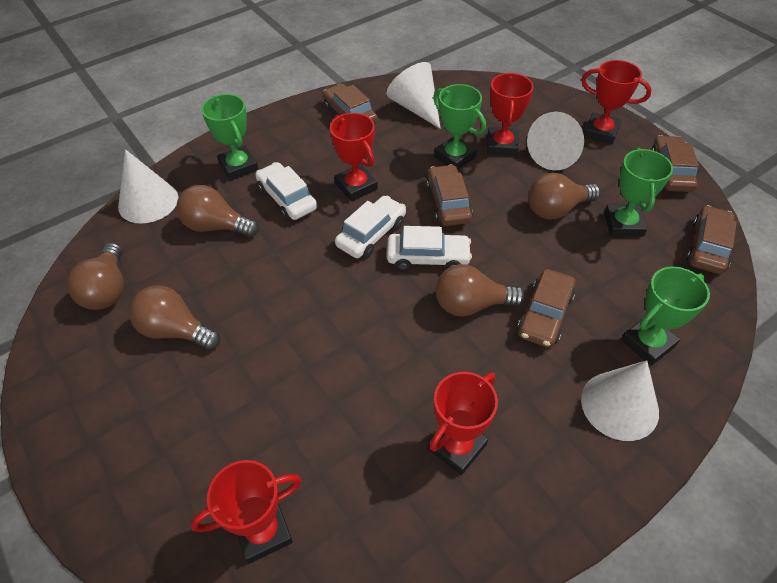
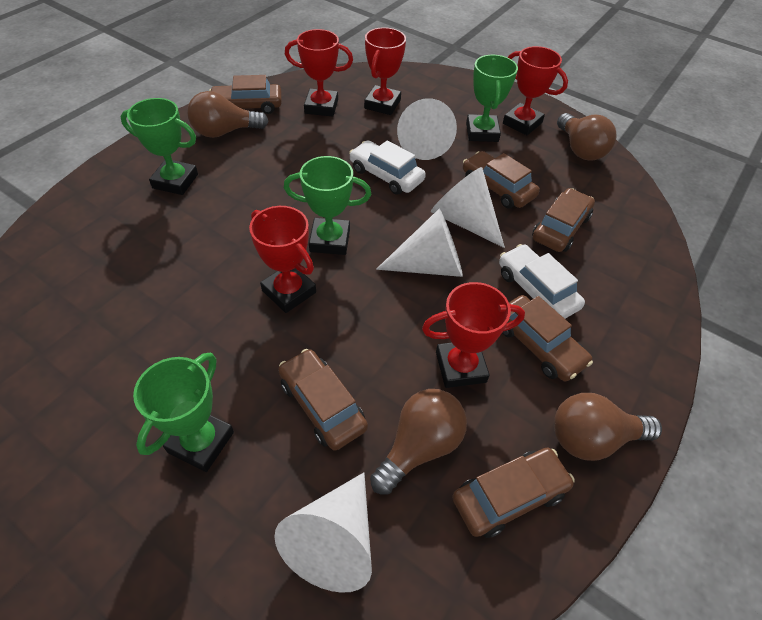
brown car: 5 -> 6
brown light bulb: 5 -> 4
white car: 3 -> 2

